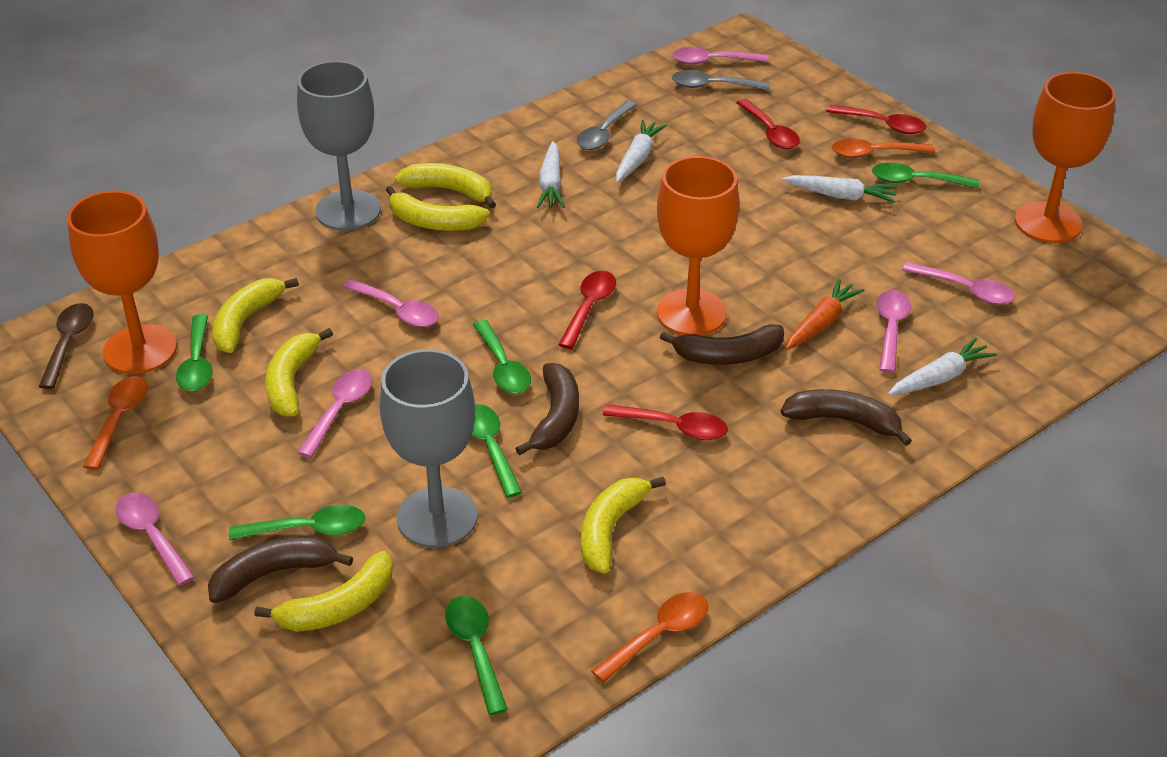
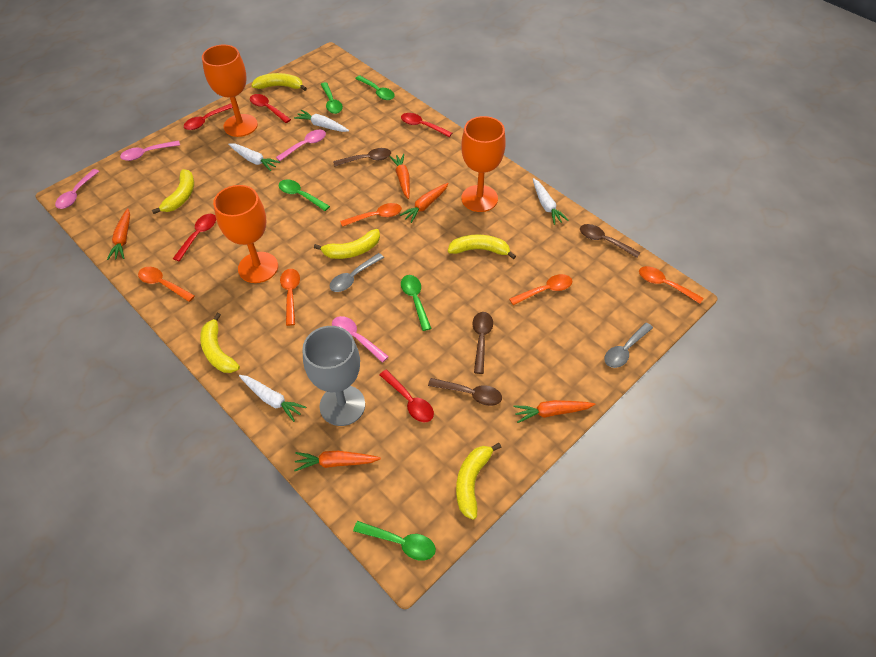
brown banana: 4 -> 0
brown spoon: 1 -> 4
green spoon: 6 -> 5
grey goblet: 2 -> 1
orange carrot: 1 -> 5
orange spoon: 3 -> 5
pink spoon: 6 -> 4
red spoon: 4 -> 5

